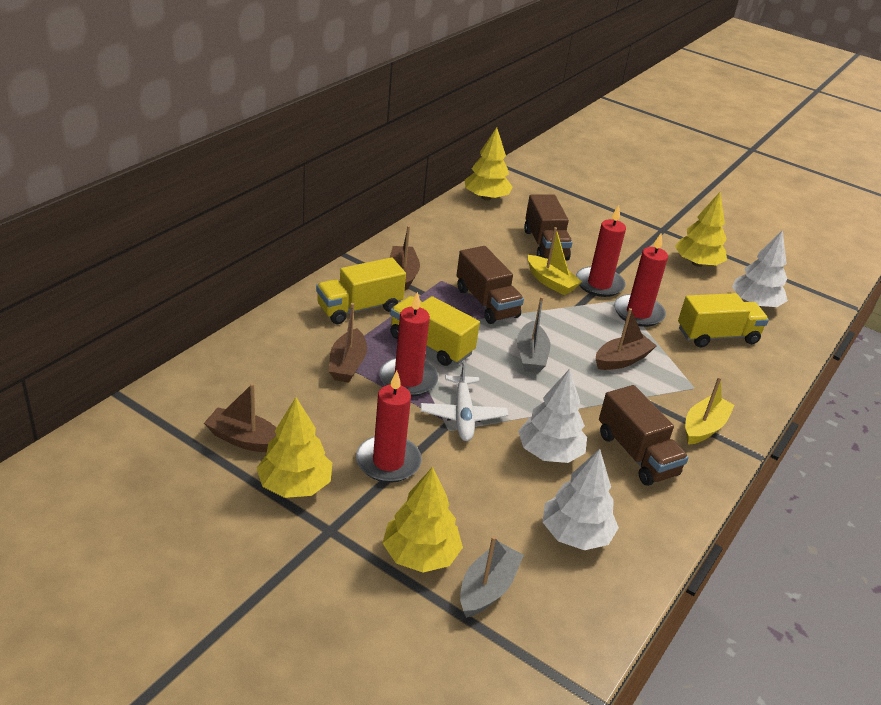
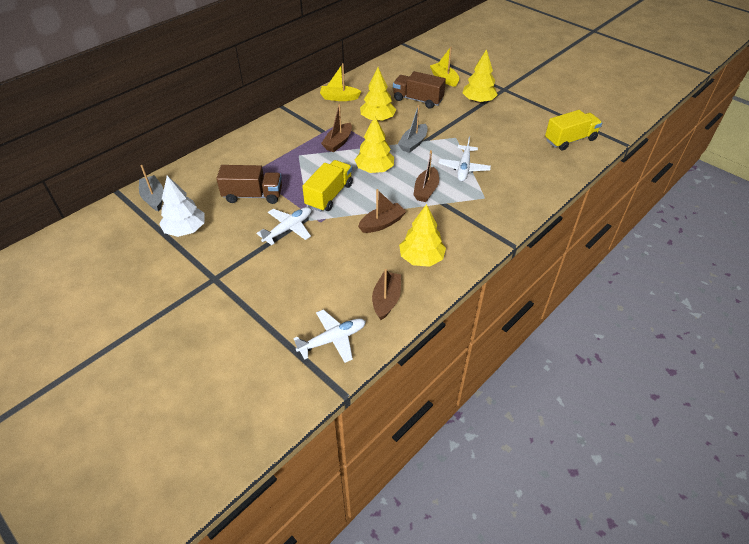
brown truck: 3 -> 2
red candle: 4 -> 0
white plane: 1 -> 3
white tree: 3 -> 1
yellow truck: 3 -> 2

